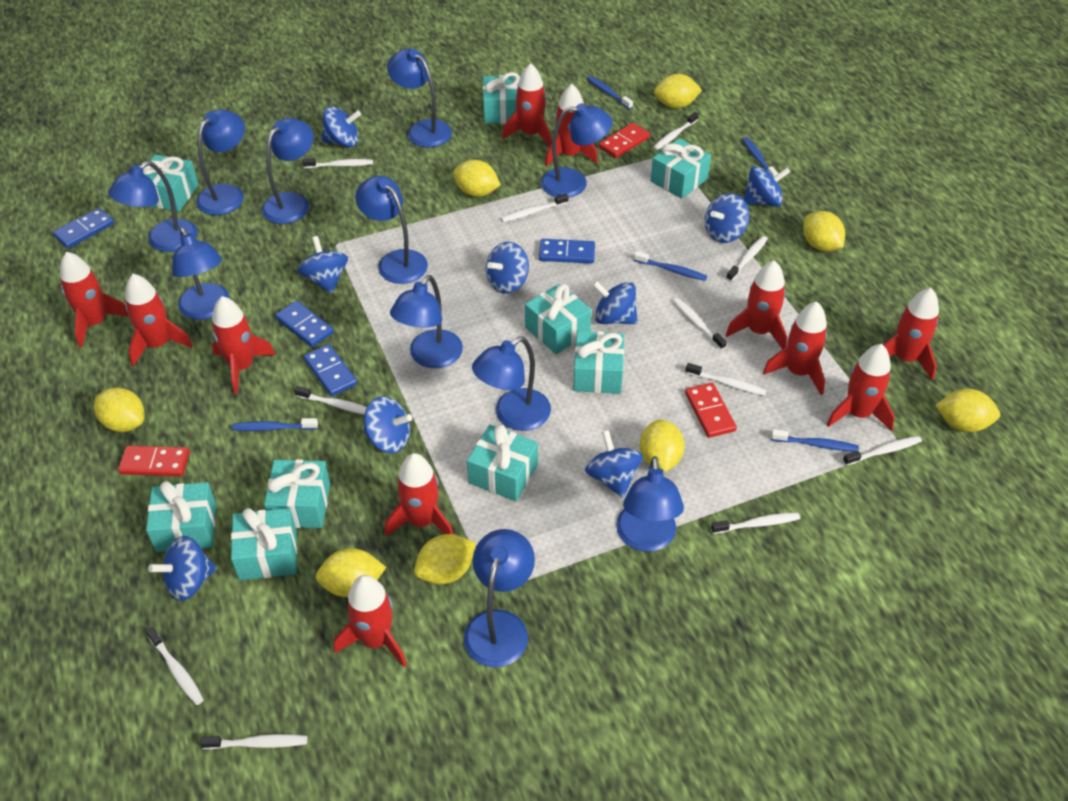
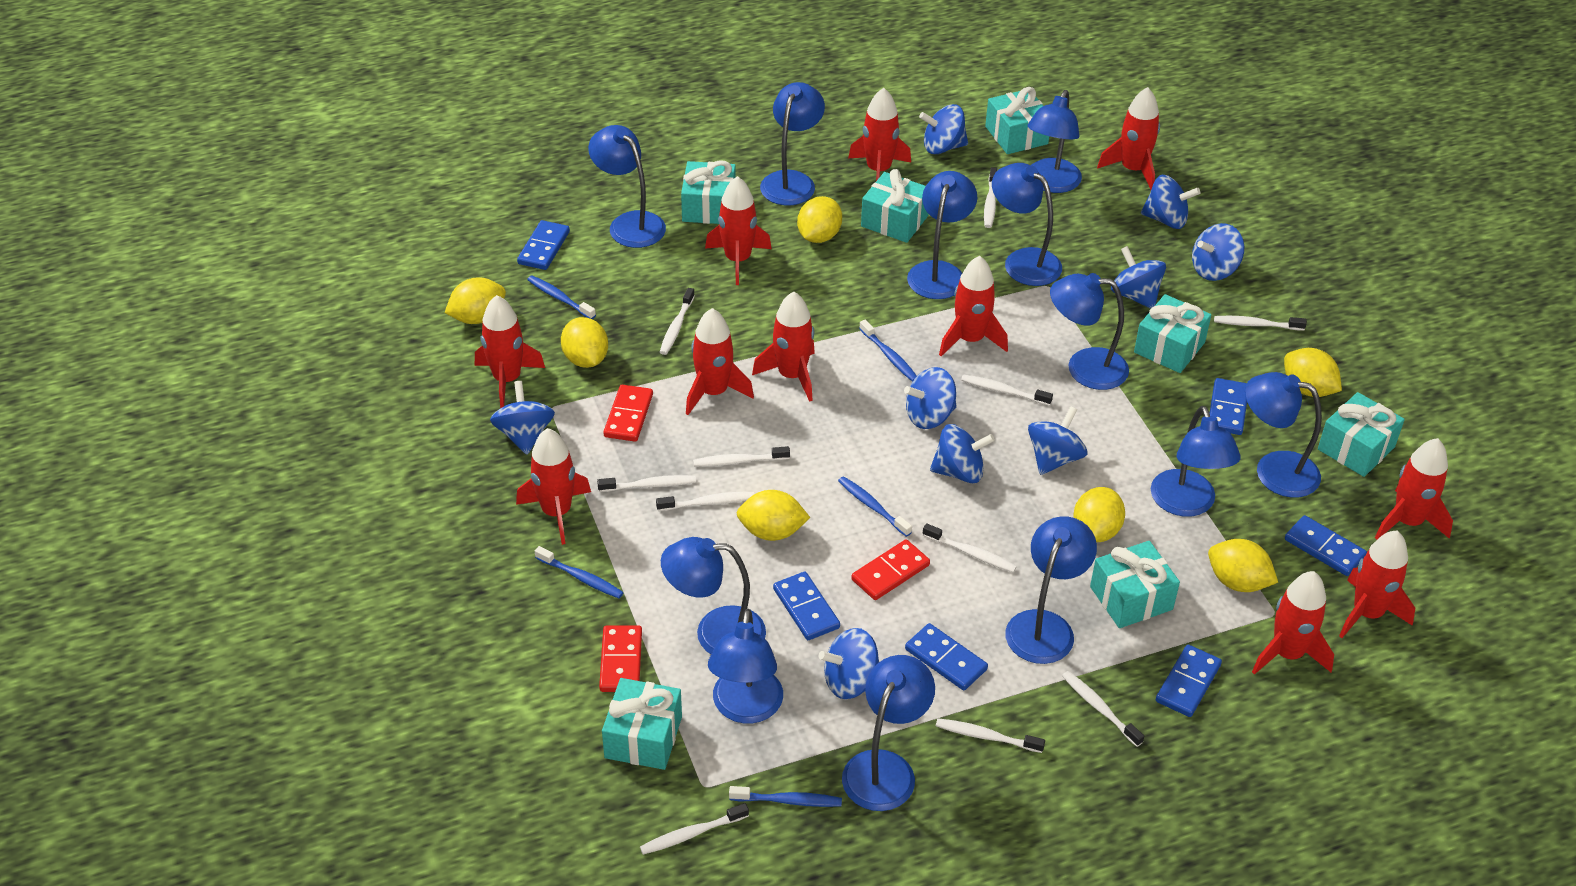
blue domino: 4 -> 6
blue lamp: 11 -> 12
turquoise gift: 9 -> 7
yellow lemon: 8 -> 7

